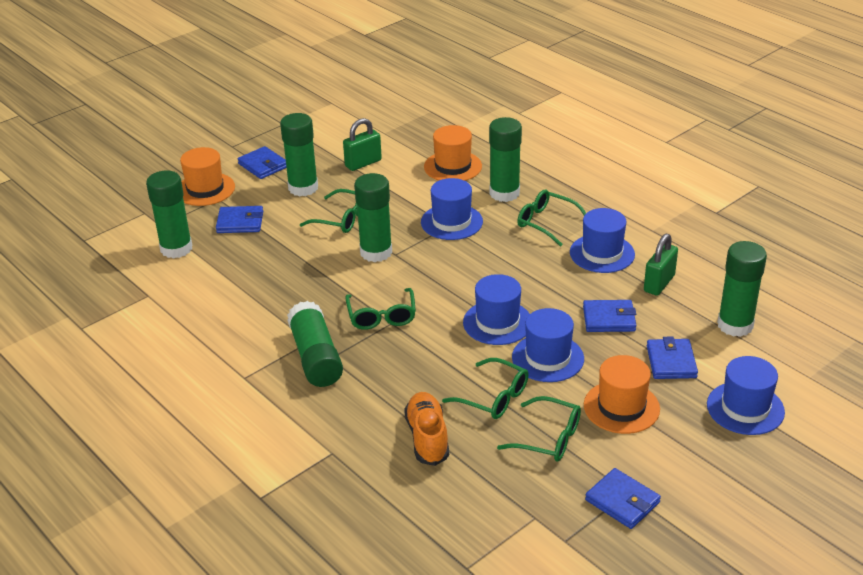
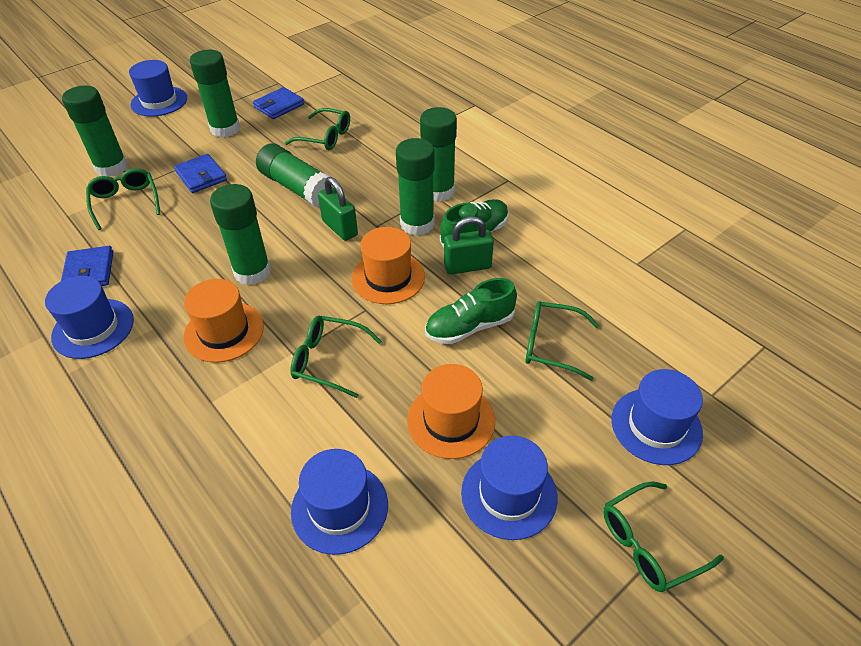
blue wallet: 5 -> 3
green shoe: 0 -> 2
orange shoe: 1 -> 0

